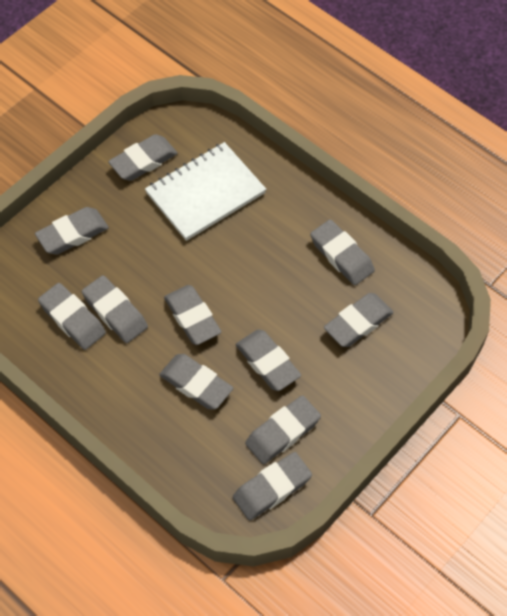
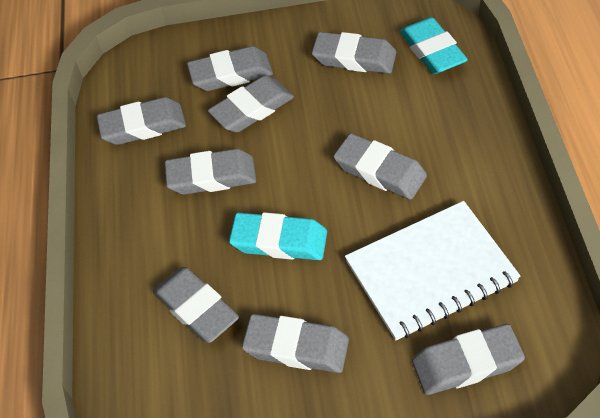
grey eraser: 11 -> 9
turquoise eraser: 0 -> 2

